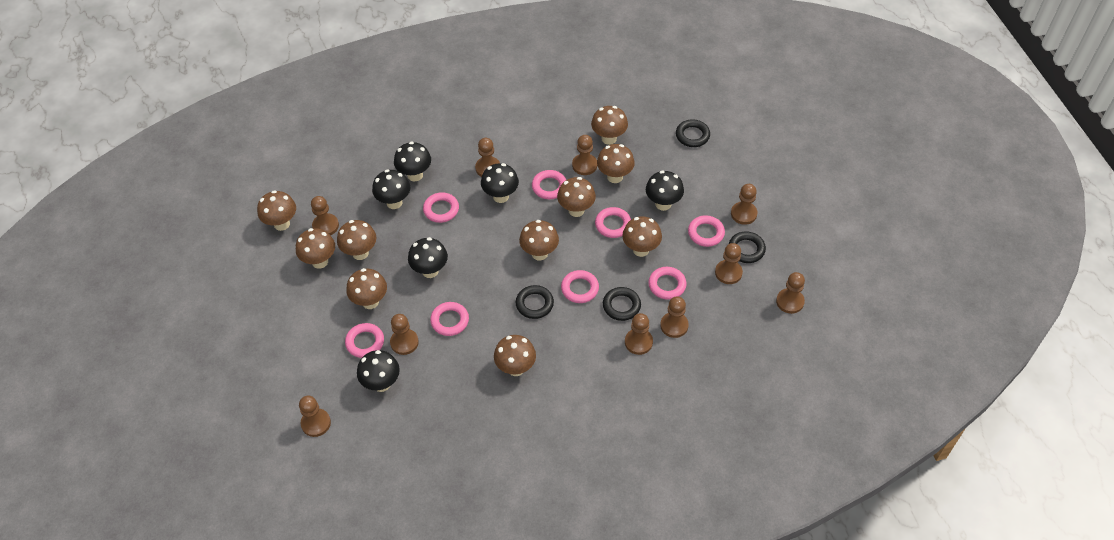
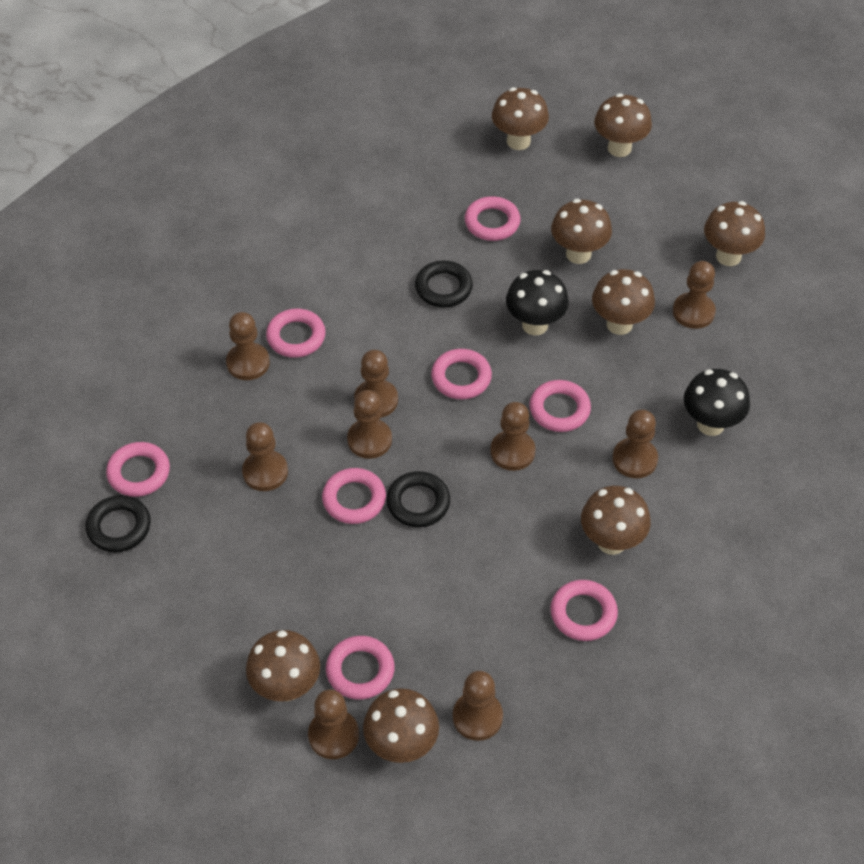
black mushroom: 6 -> 2
black ring: 4 -> 3
brown mushroom: 10 -> 8
brown pawn: 10 -> 9

